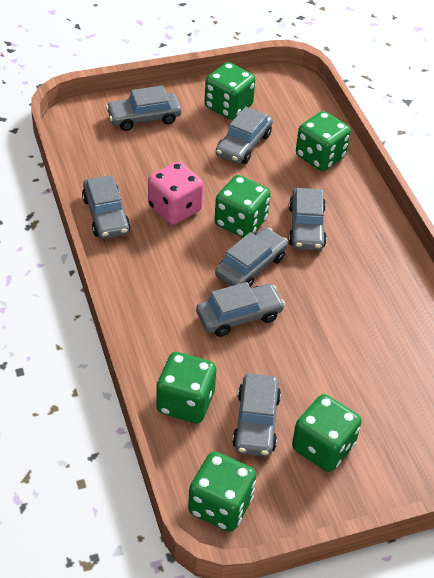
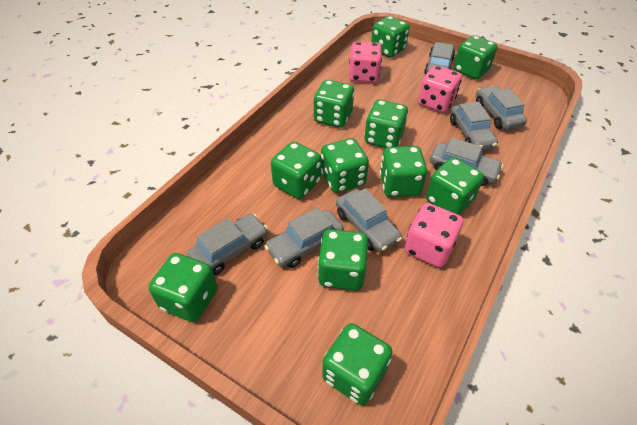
green dice: 6 -> 11
pink dice: 1 -> 3

